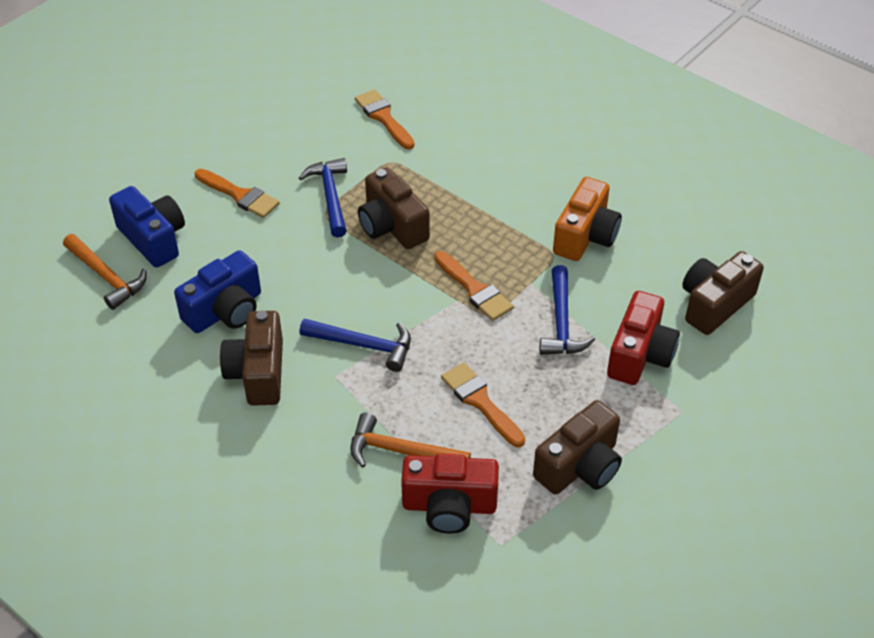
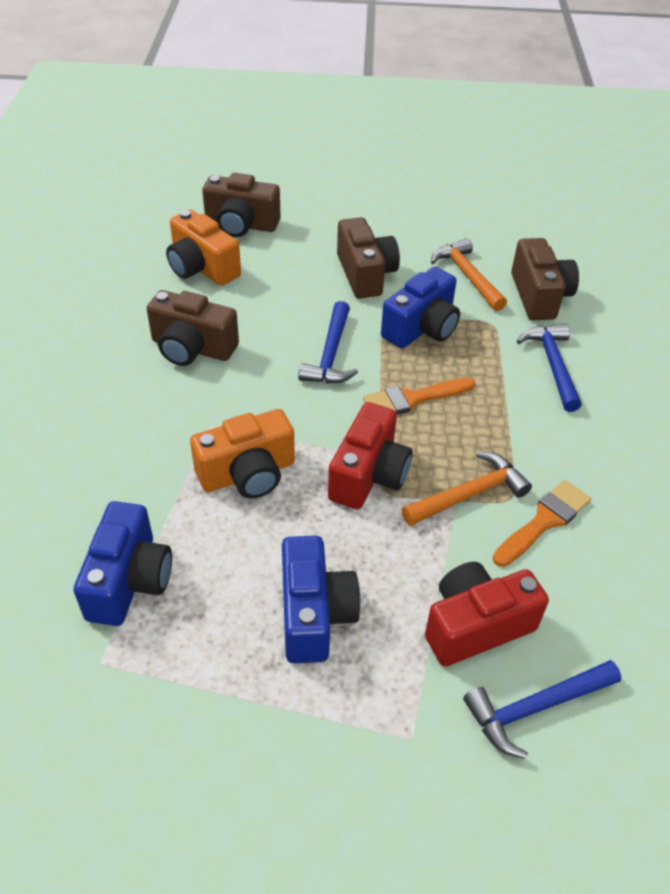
blue camera: 2 -> 3
orange brush: 4 -> 2
orange camera: 1 -> 2

